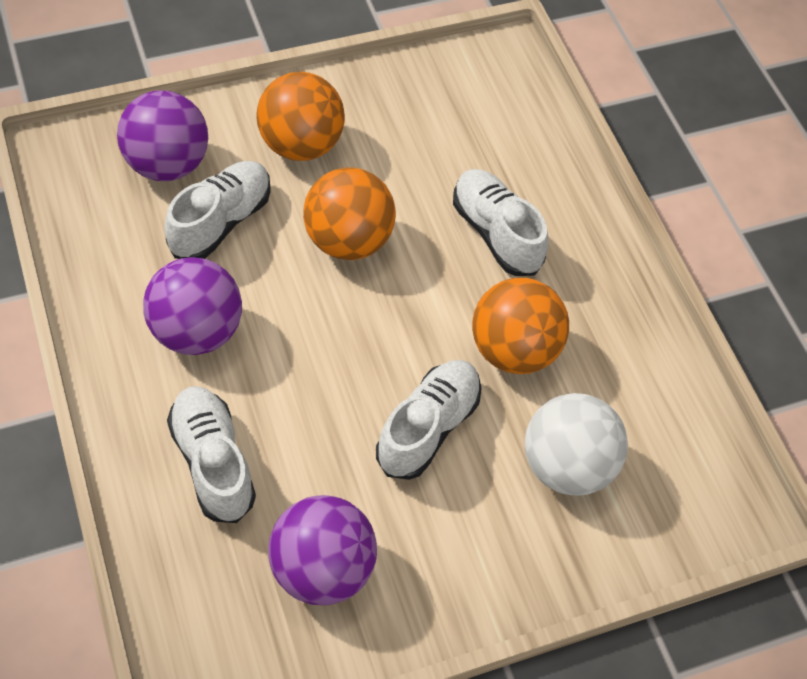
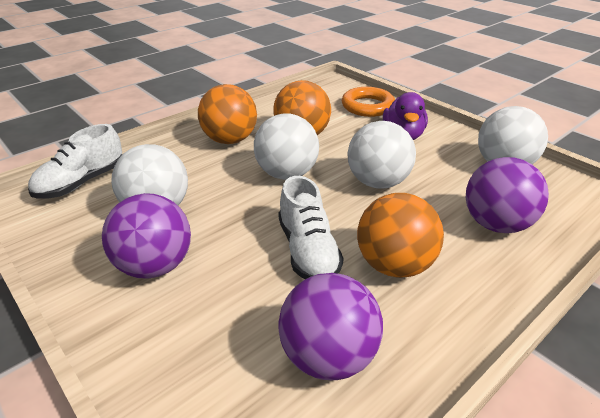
orange ring: 0 -> 1
purple duck: 0 -> 1
white ball: 1 -> 4
white shoe: 4 -> 2

